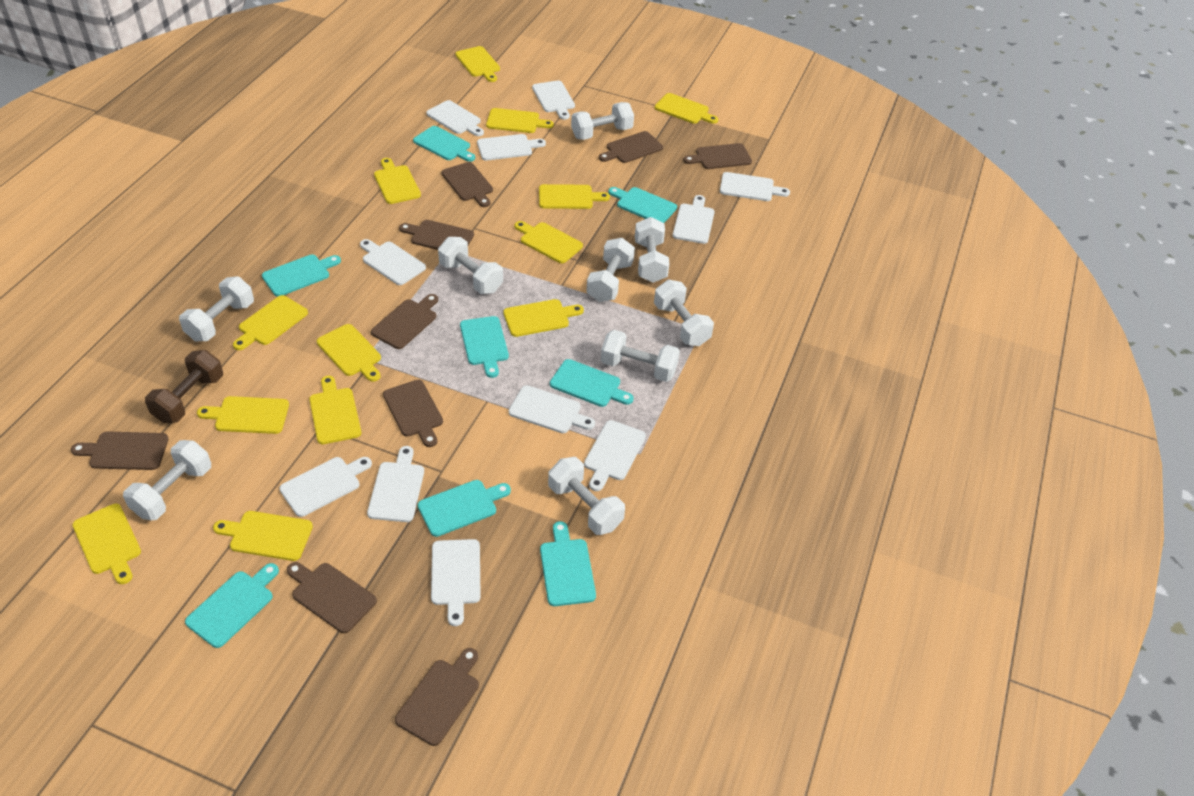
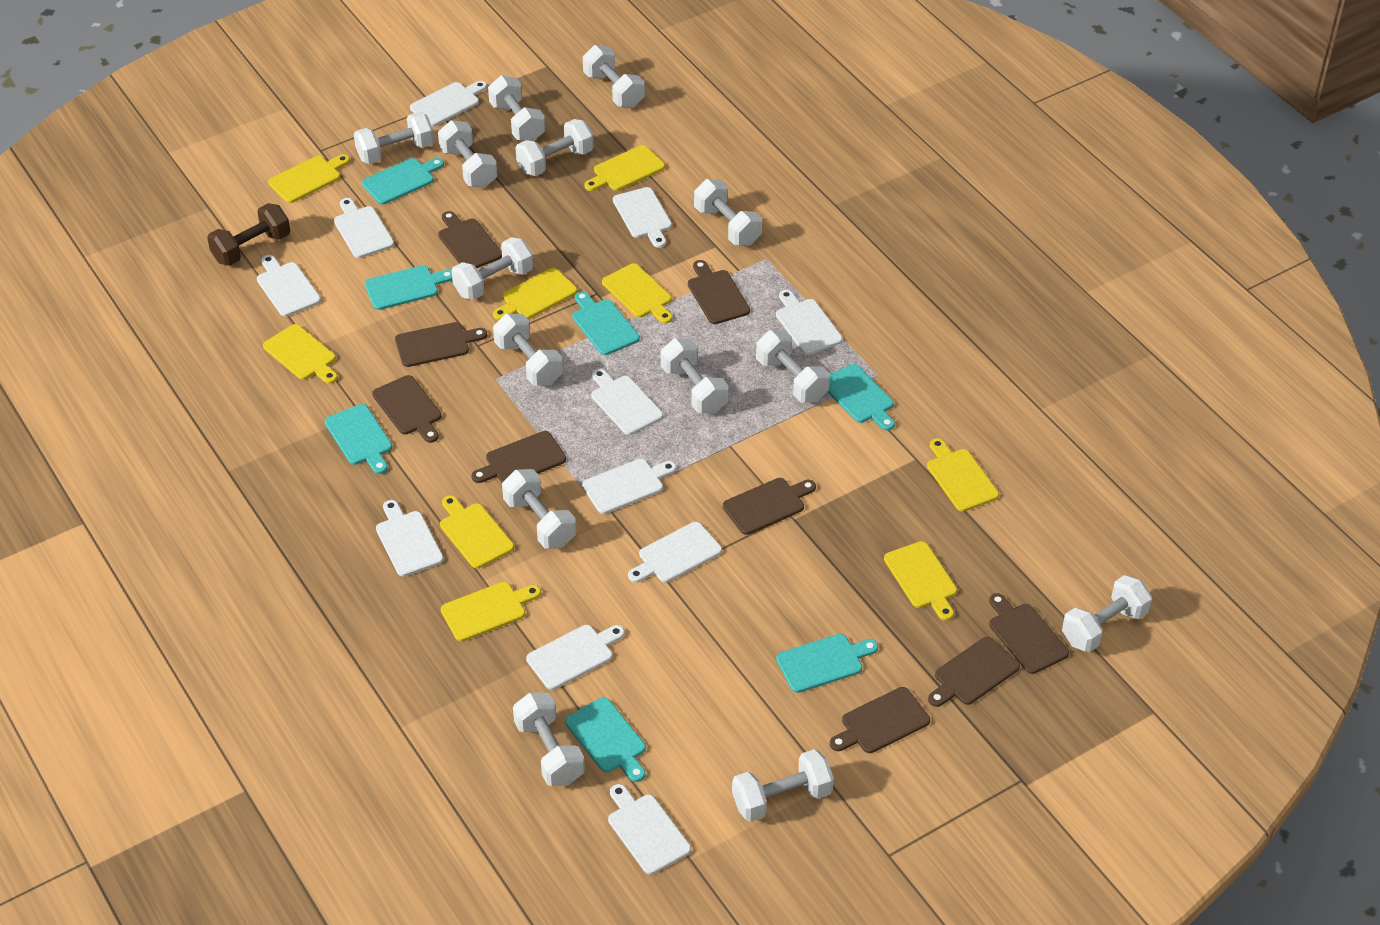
turquoise cutting board: 8 -> 7
white dumbbell: 9 -> 14
yellow cutting board: 13 -> 9

